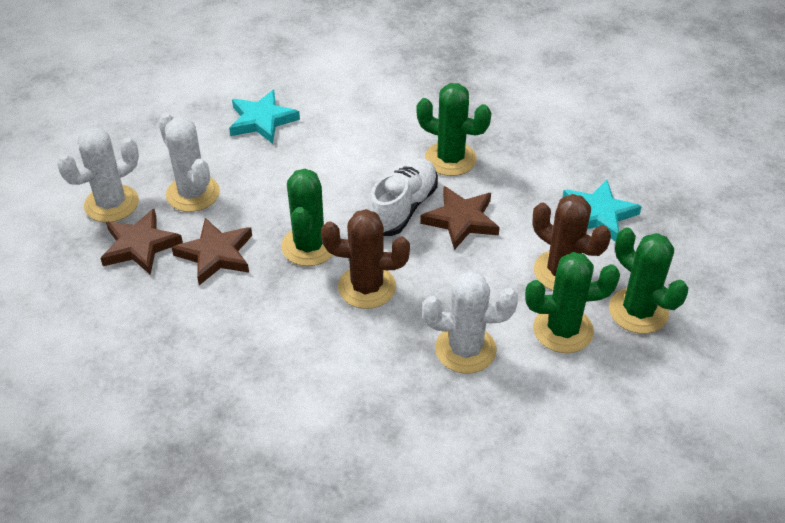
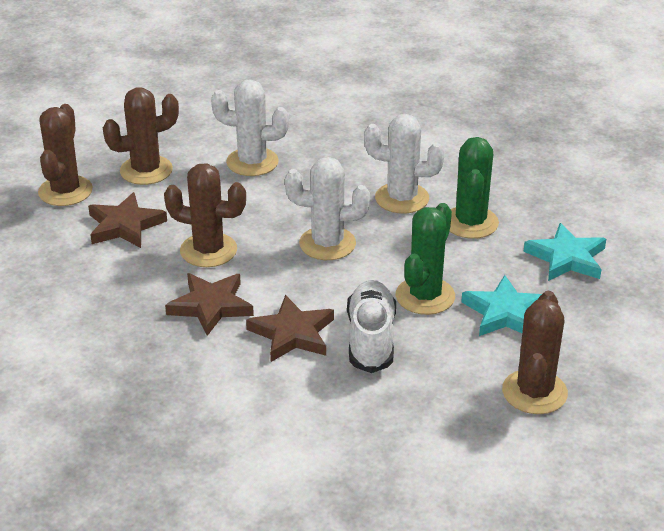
brown cactus: 2 -> 4
green cactus: 4 -> 2

